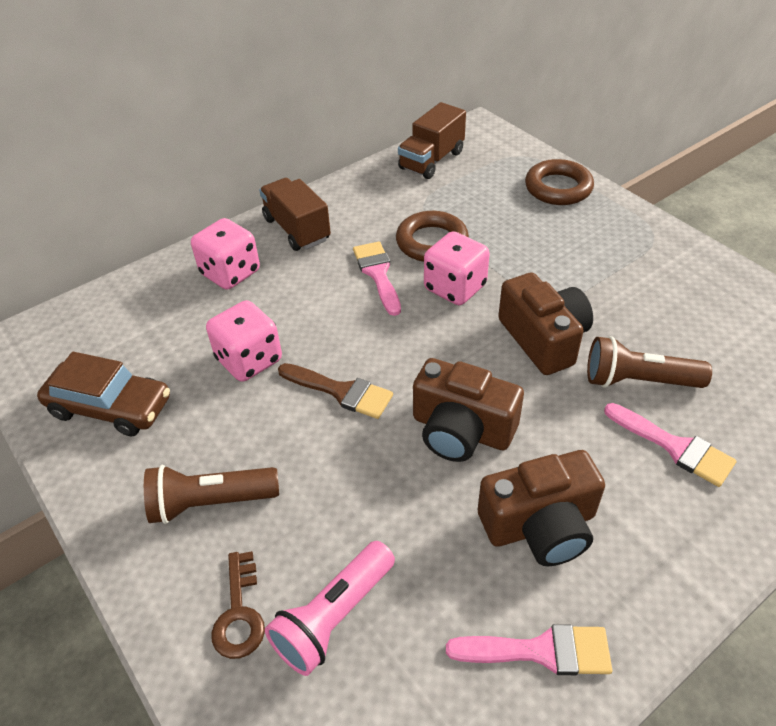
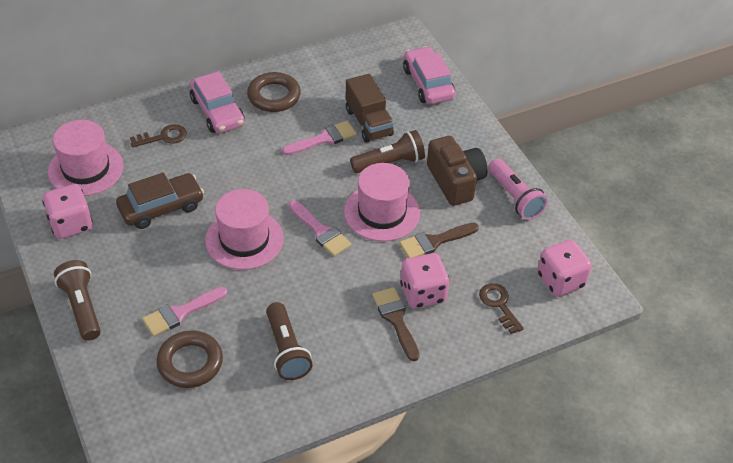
brown brush: 1 -> 2
brown camera: 3 -> 1
brown flashlight: 2 -> 3
brown key: 1 -> 2
brown truck: 2 -> 1
pink car: 0 -> 2
pink hat: 0 -> 3

